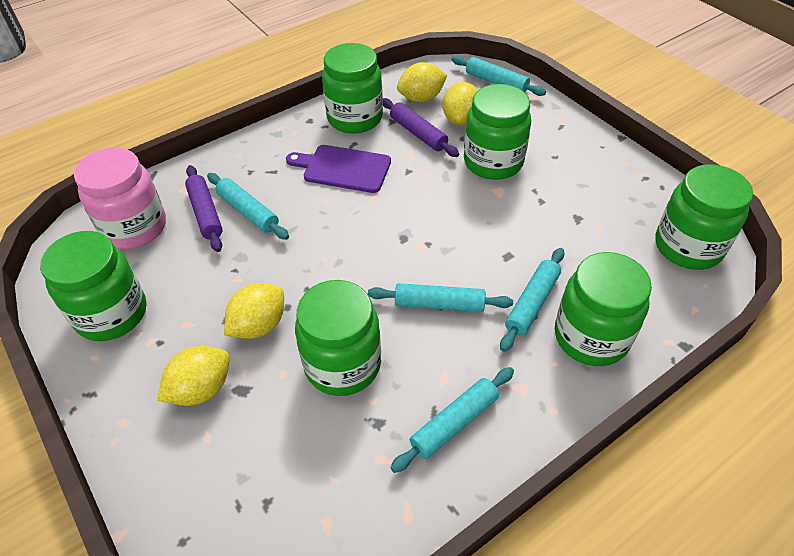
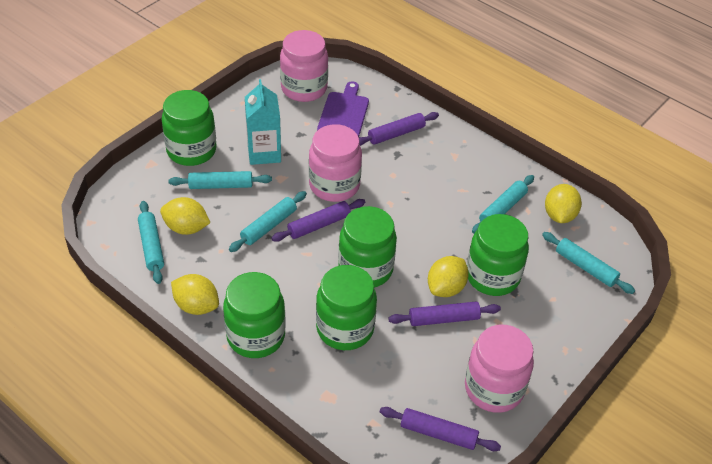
green jar: 6 -> 5
pink jar: 1 -> 3
purple rolling pin: 2 -> 4
turquoise carton: 0 -> 1

